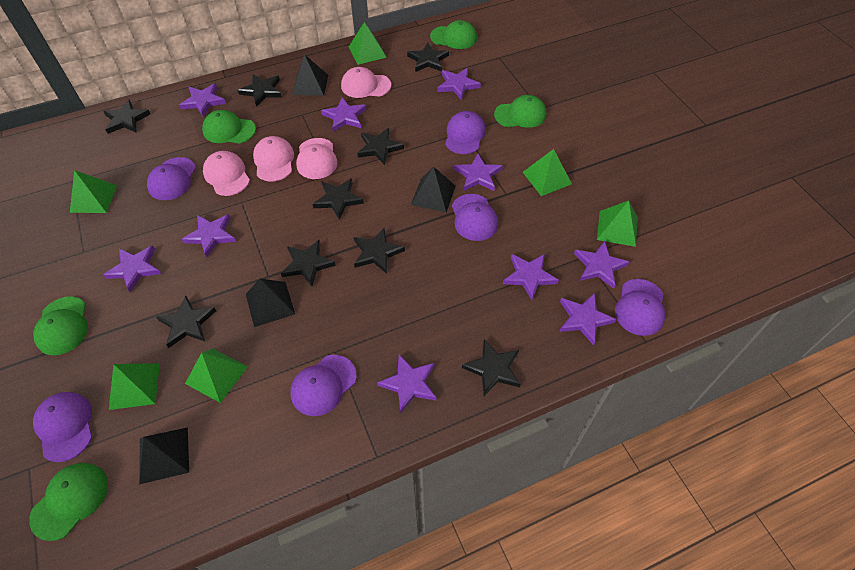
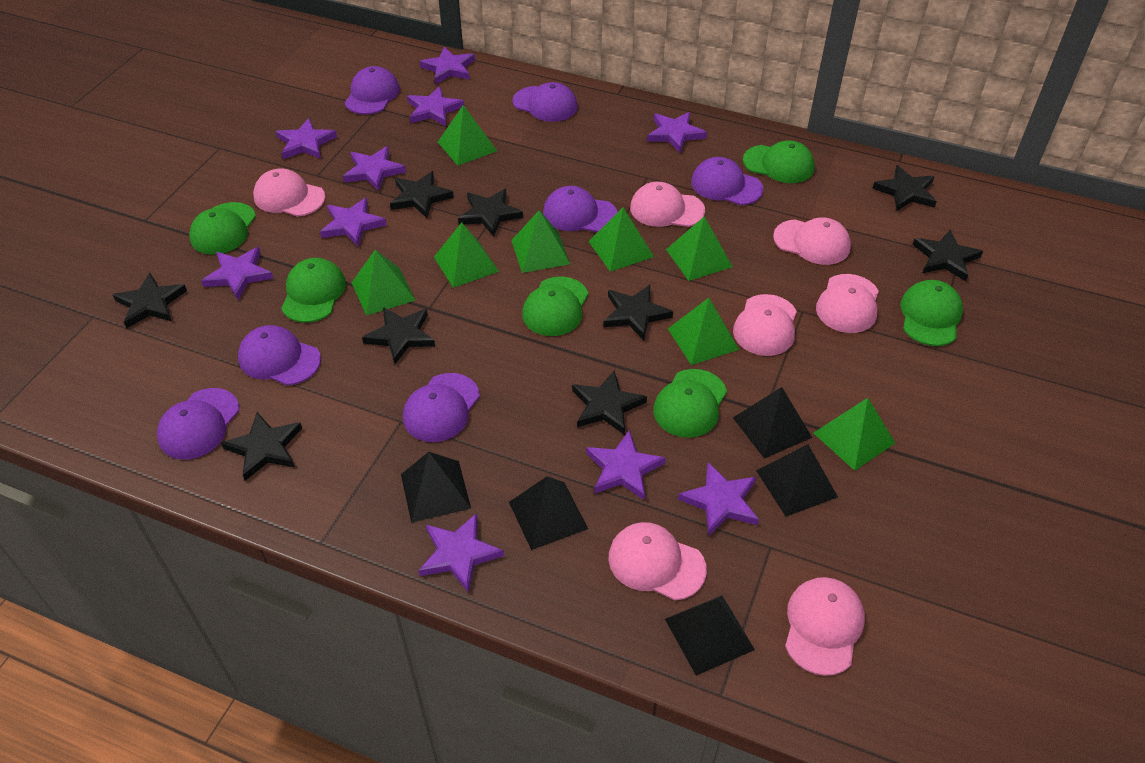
black pyramid: 4 -> 5
green cap: 5 -> 6
green pyramid: 6 -> 8
pink cap: 4 -> 7
purple cap: 6 -> 7

